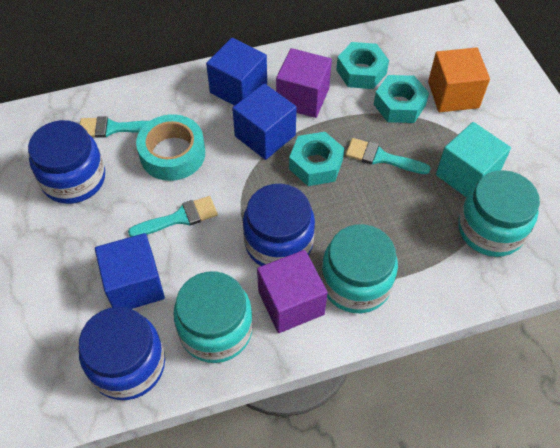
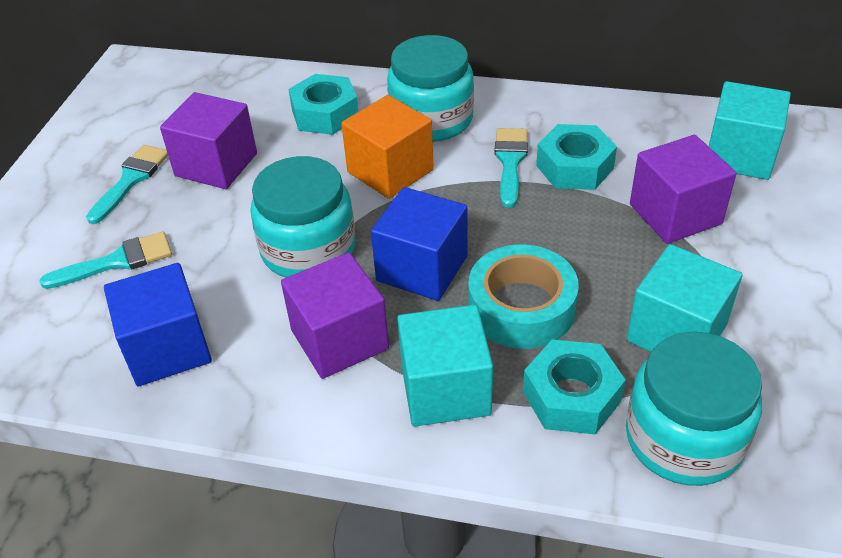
blue cube: 3 -> 2
blue jar: 3 -> 0
purple cube: 2 -> 3
turquoise cube: 1 -> 3

